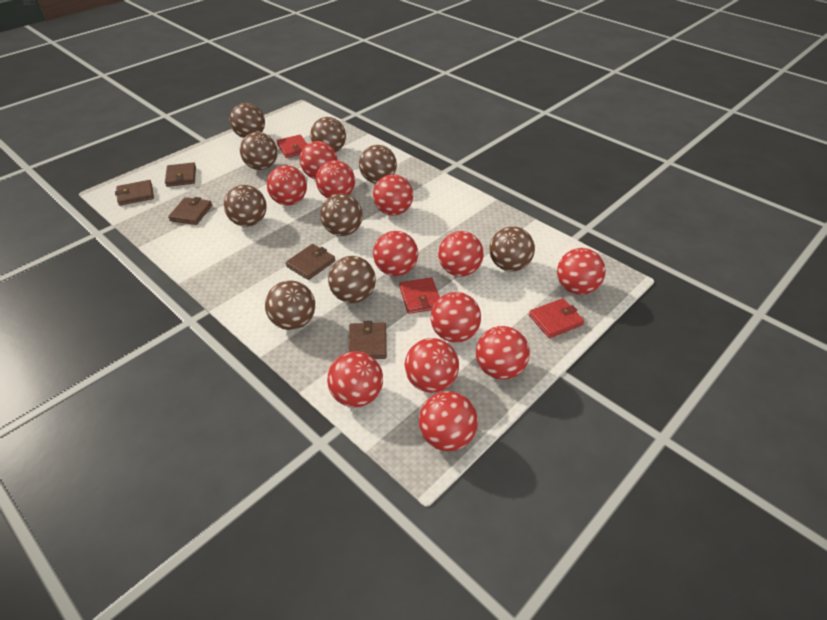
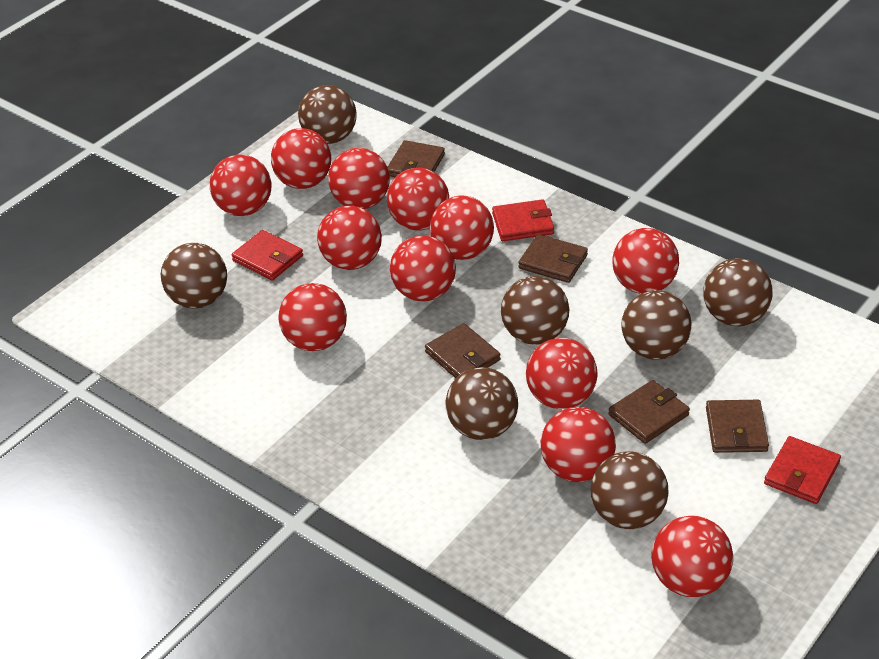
brown ball: 9 -> 7

